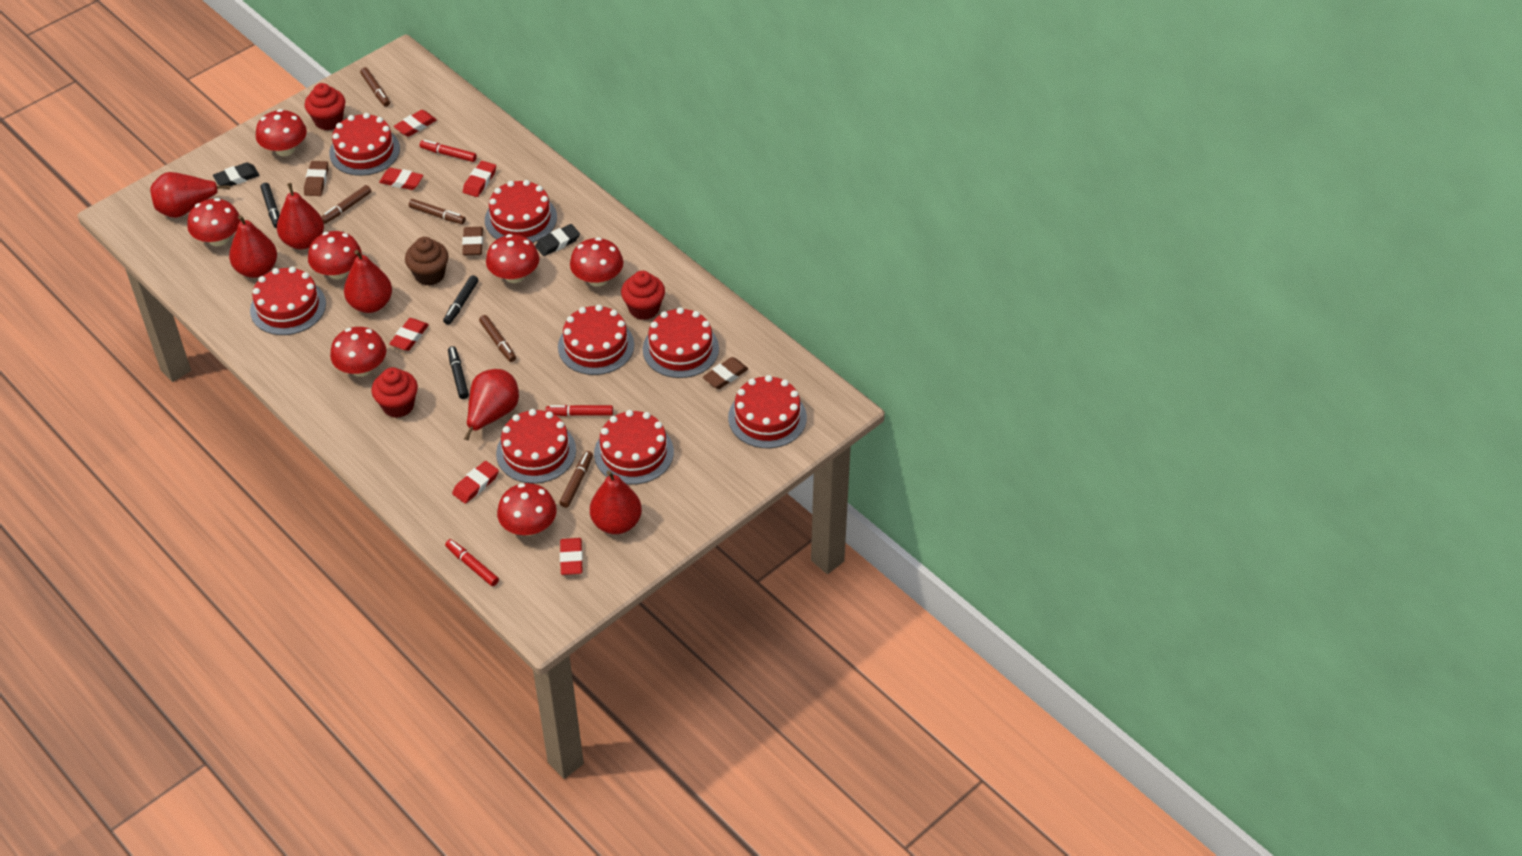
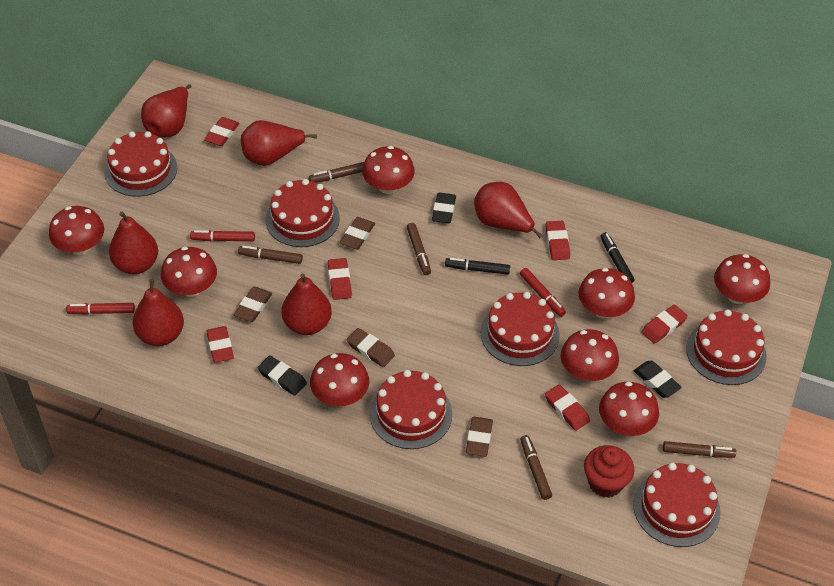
black eraser: 2 -> 3
black marker: 3 -> 2
brown cupcake: 1 -> 0
brown eraser: 3 -> 4
red cake: 8 -> 6
red cupcake: 3 -> 1
red mushroom: 7 -> 8

